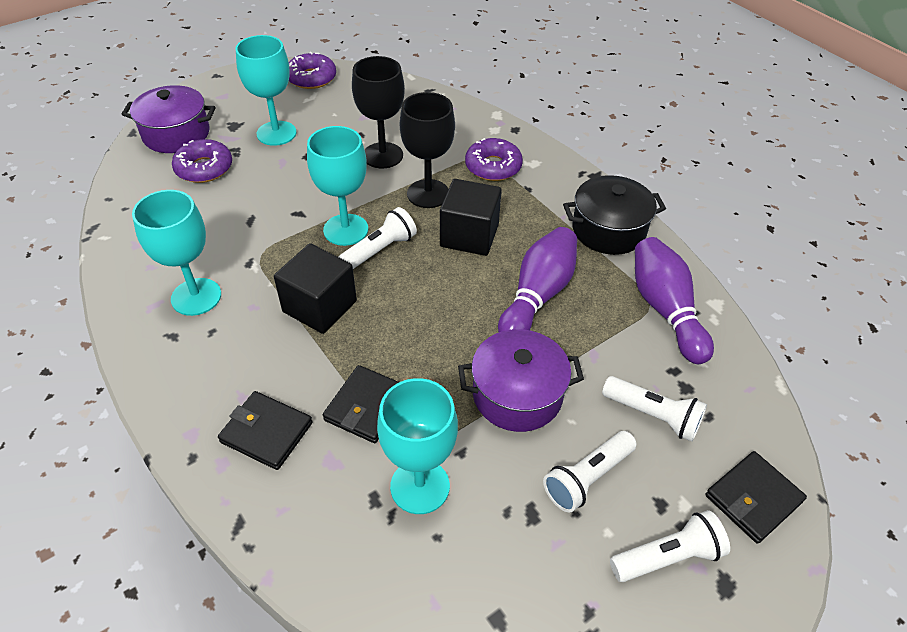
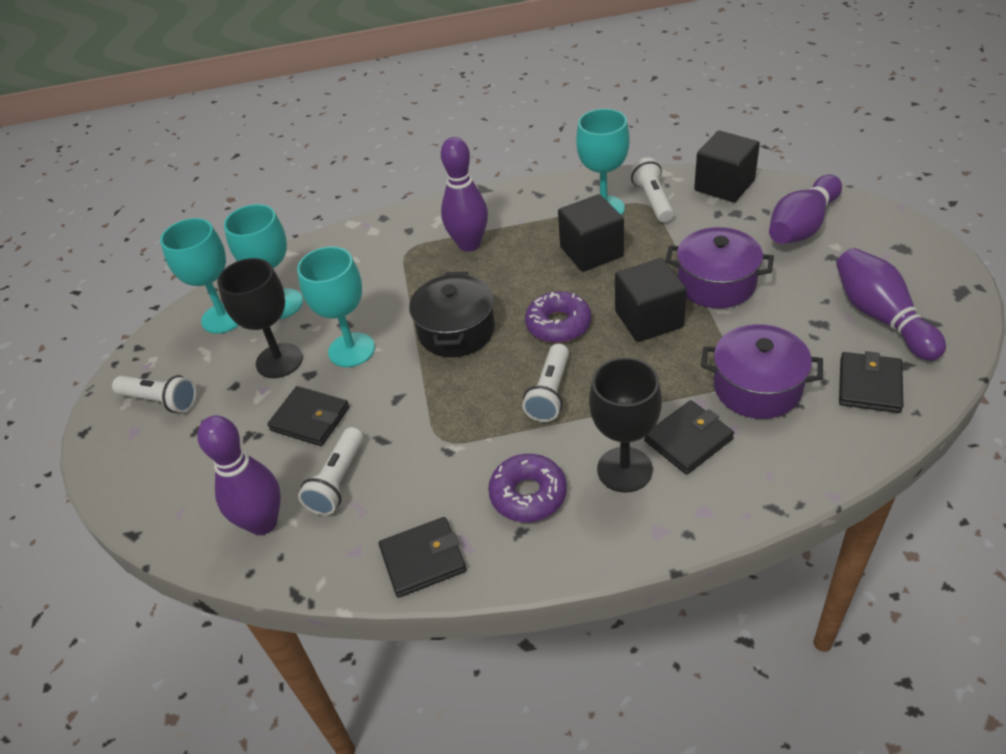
black cube: 2 -> 3
black wallet: 3 -> 4
purple bowling pin: 2 -> 4
purple donut: 3 -> 2

